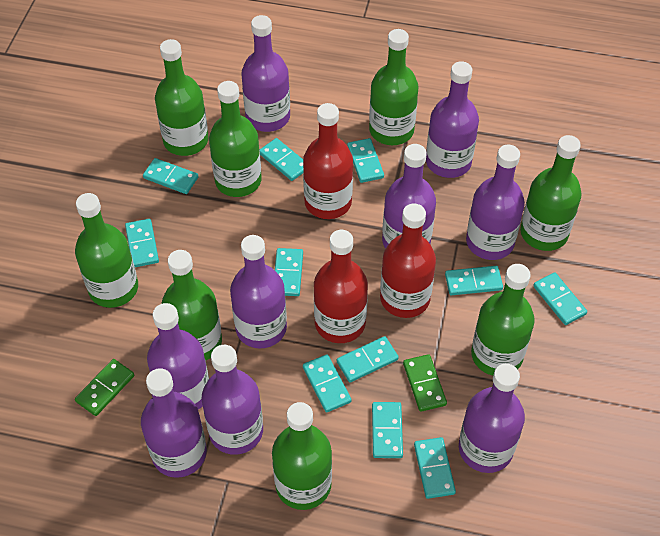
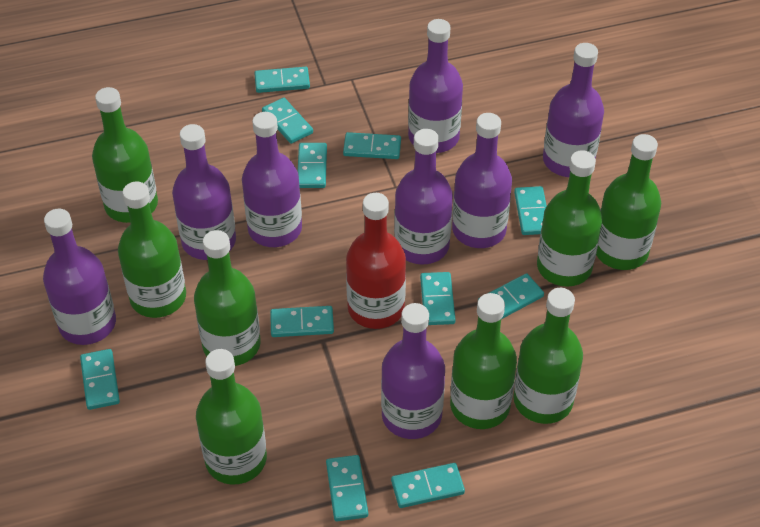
green domino: 2 -> 0
purple bottle: 9 -> 8
red bottle: 3 -> 1

